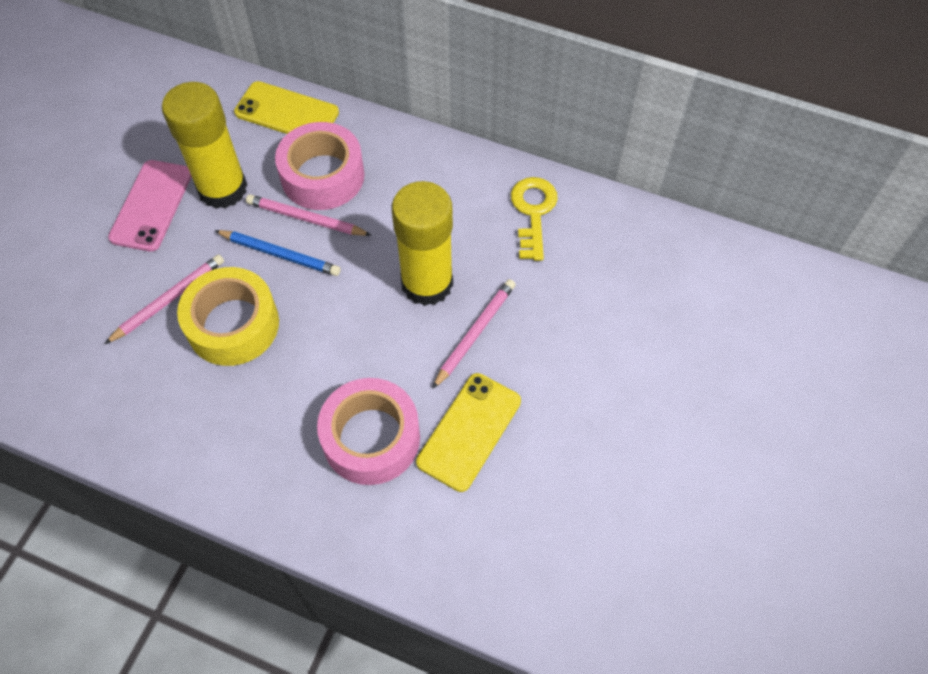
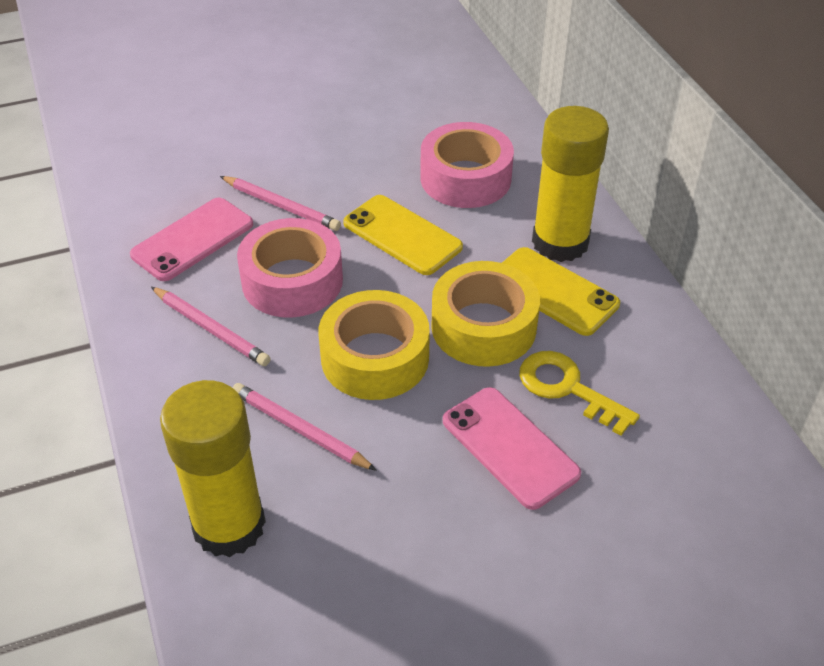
blue pencil: 1 -> 0
pink phone: 1 -> 2
yellow tape: 1 -> 2

